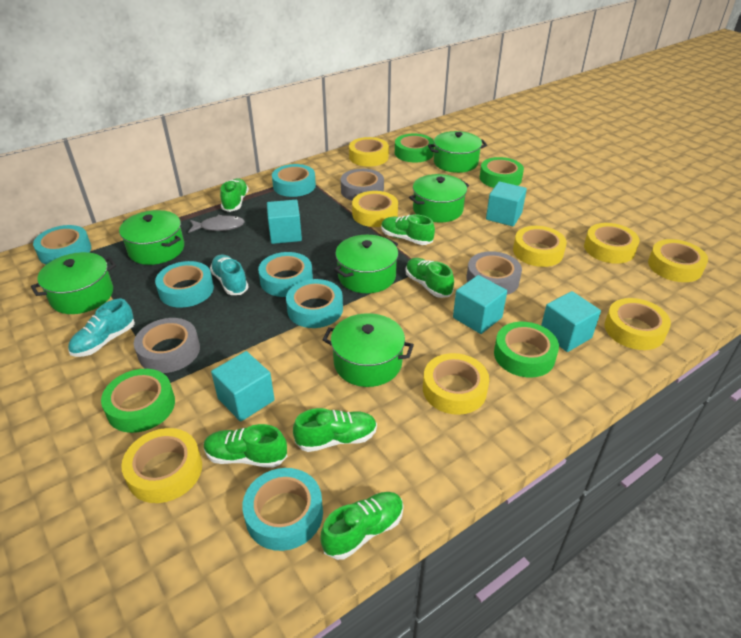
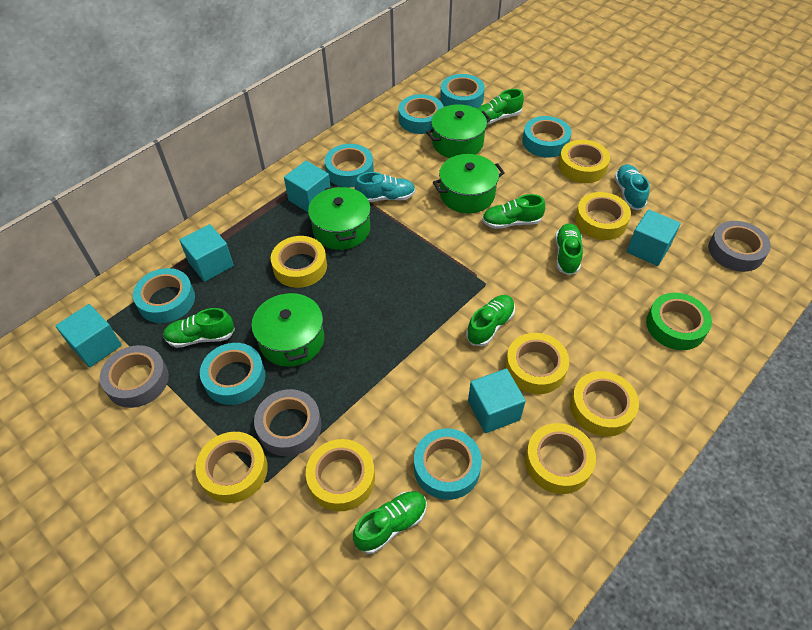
green pot: 6 -> 4
green tape: 4 -> 1
grey fish: 1 -> 0
turquoise tape: 6 -> 7

